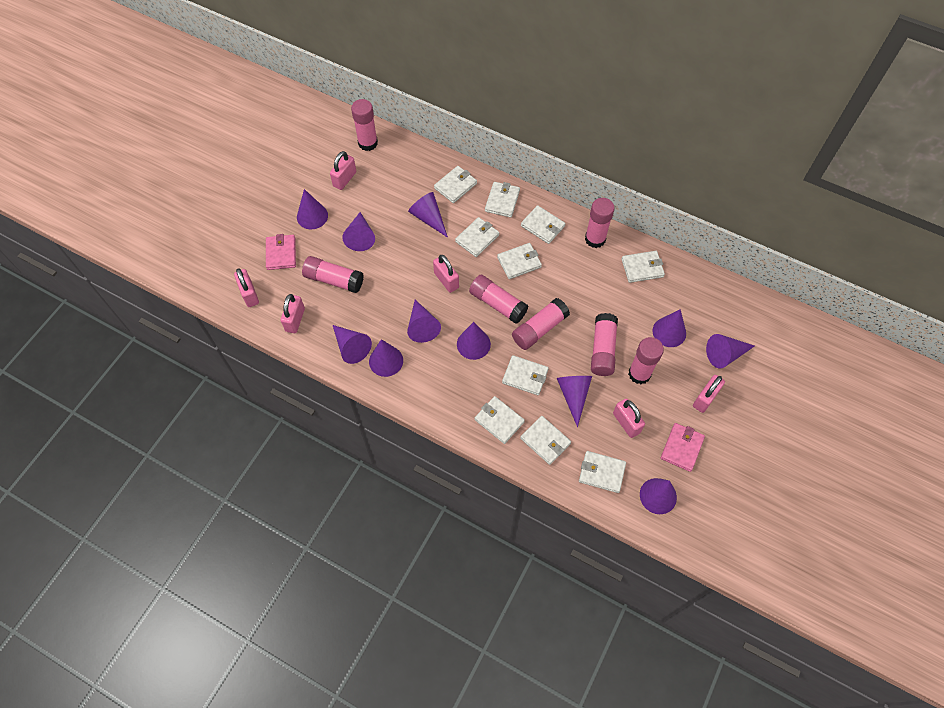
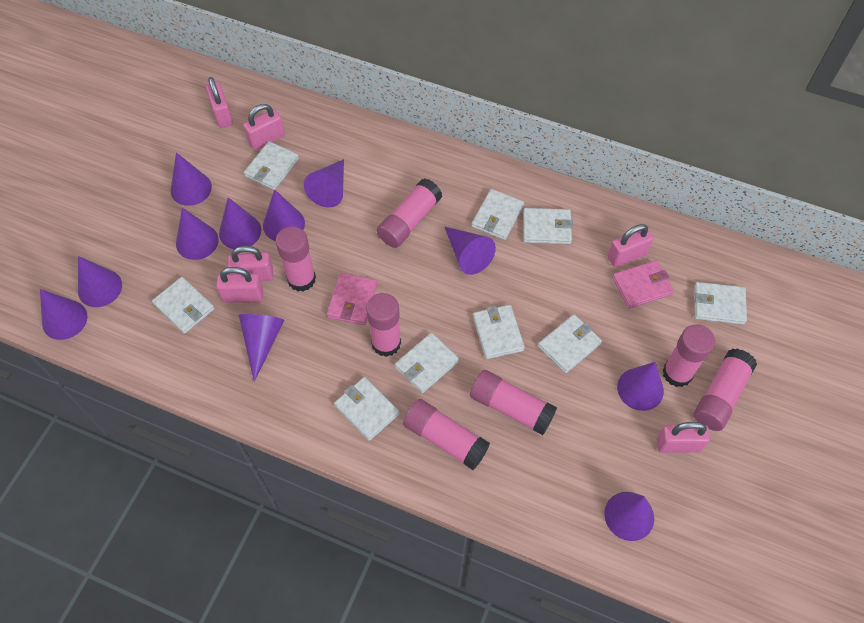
white wallet: 10 -> 9

